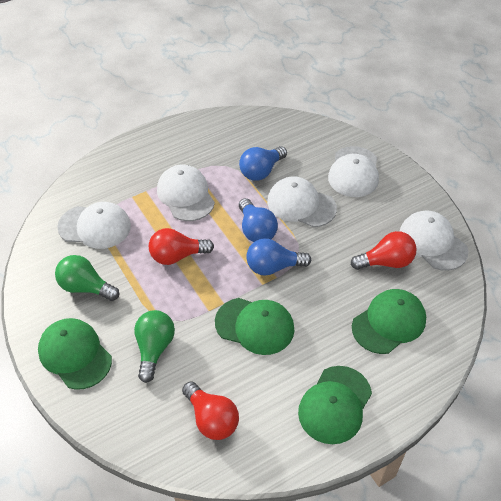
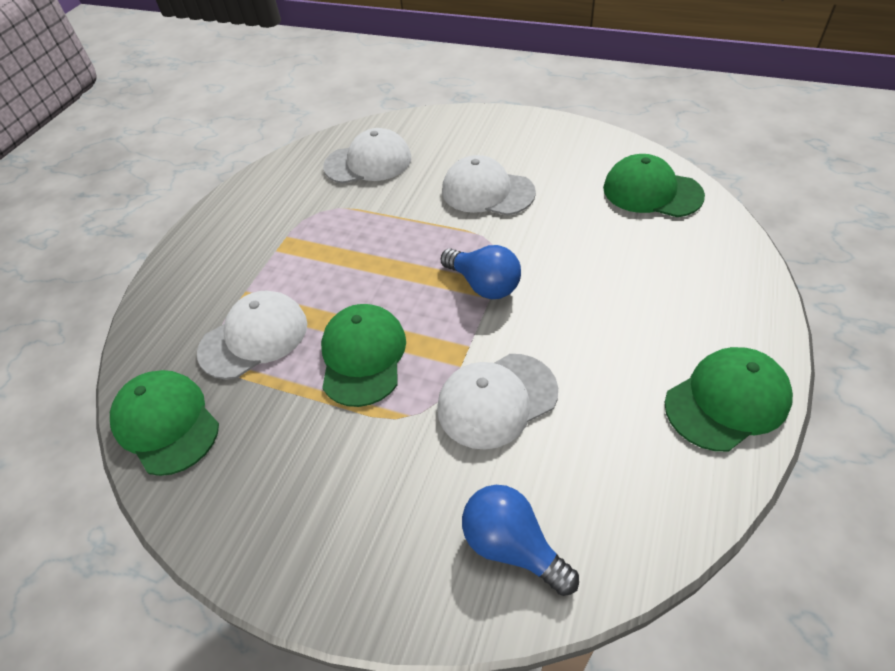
blue light bulb: 3 -> 2
green light bulb: 2 -> 0
red light bulb: 3 -> 0
white cap: 5 -> 4

